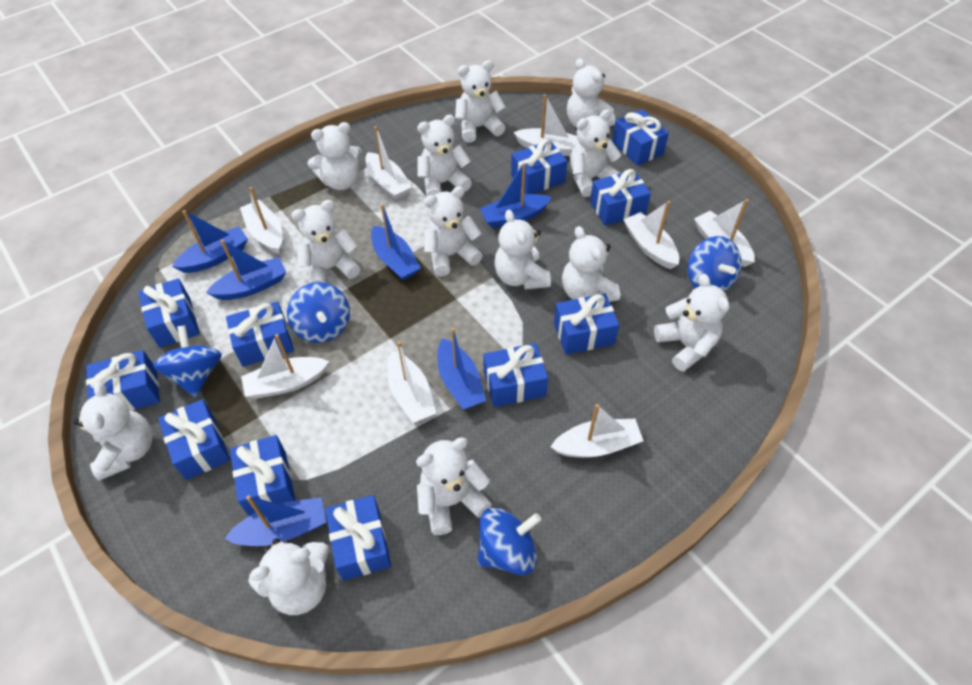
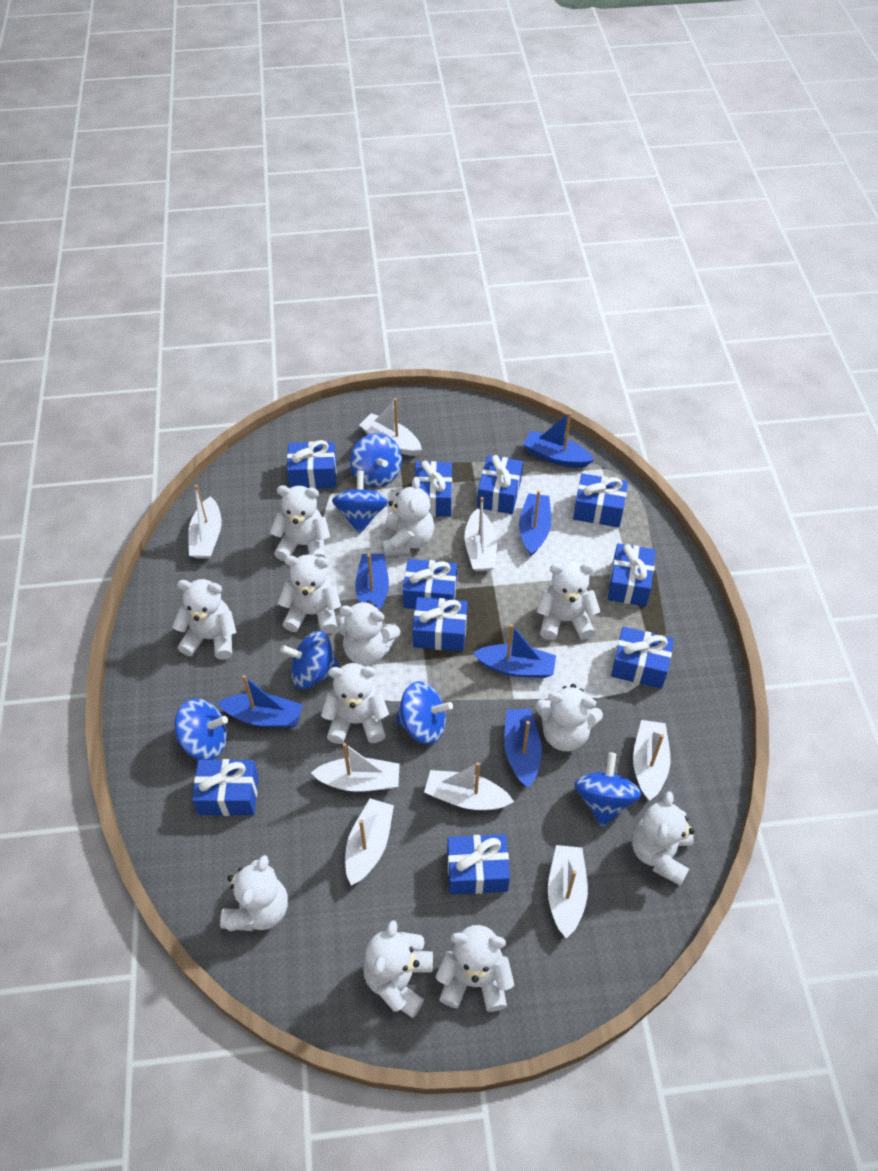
blue gift: 11 -> 10
blue spinning top: 4 -> 6
white teddy bear: 13 -> 12

